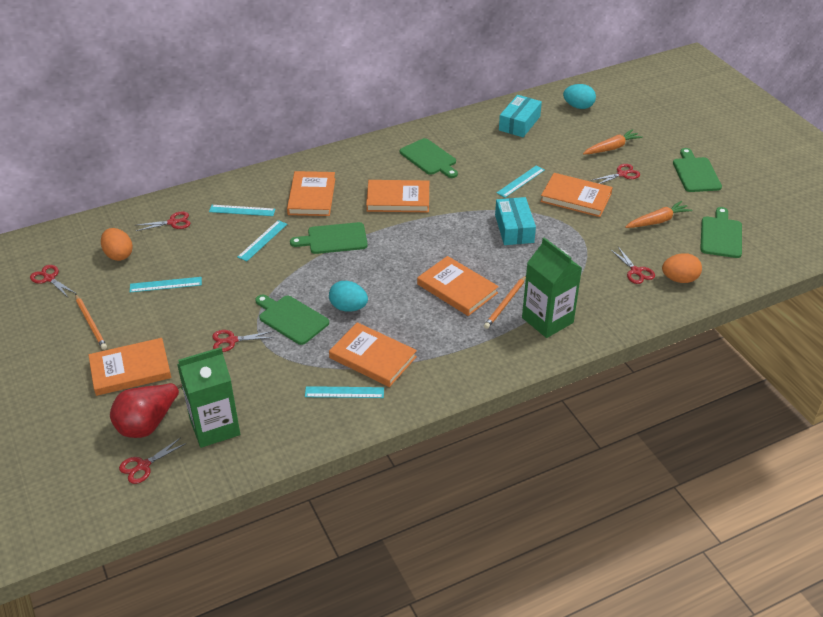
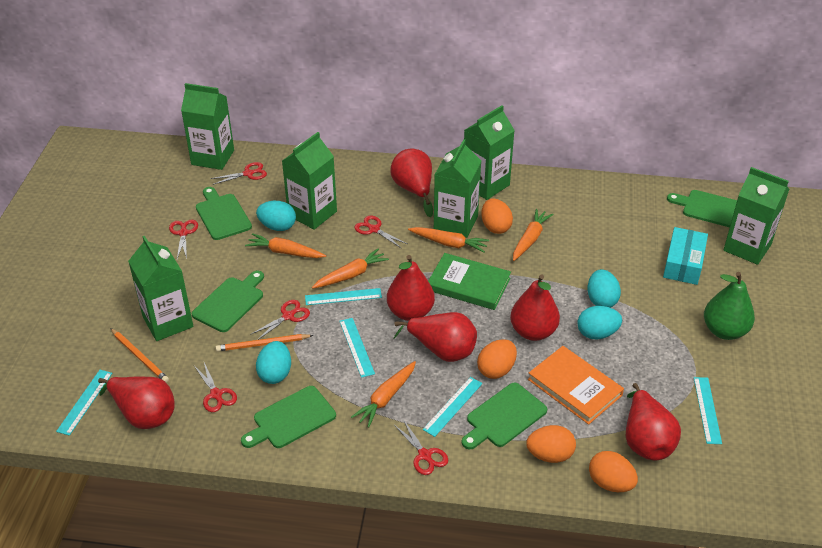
green book: 0 -> 1
green carton: 2 -> 6
green pear: 0 -> 1
orange book: 6 -> 1
orange carrot: 2 -> 5
orange egg: 2 -> 4
red pear: 1 -> 6
turquoise box: 2 -> 1
turquoise egg: 2 -> 4

